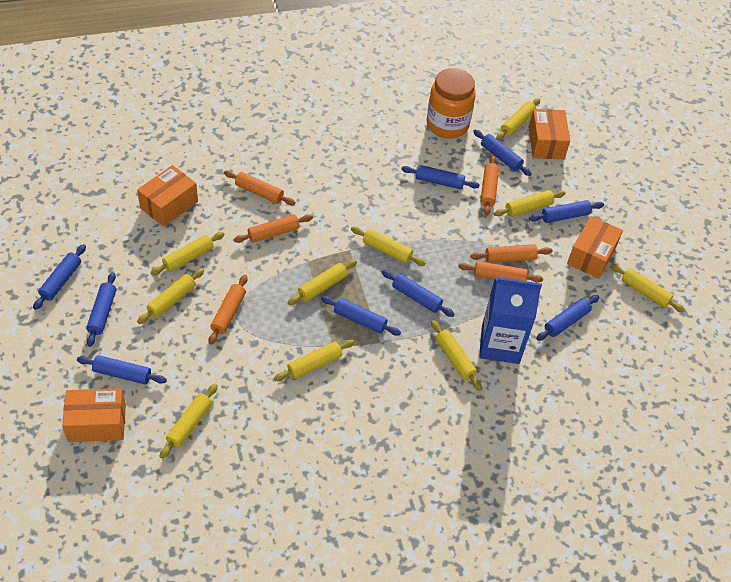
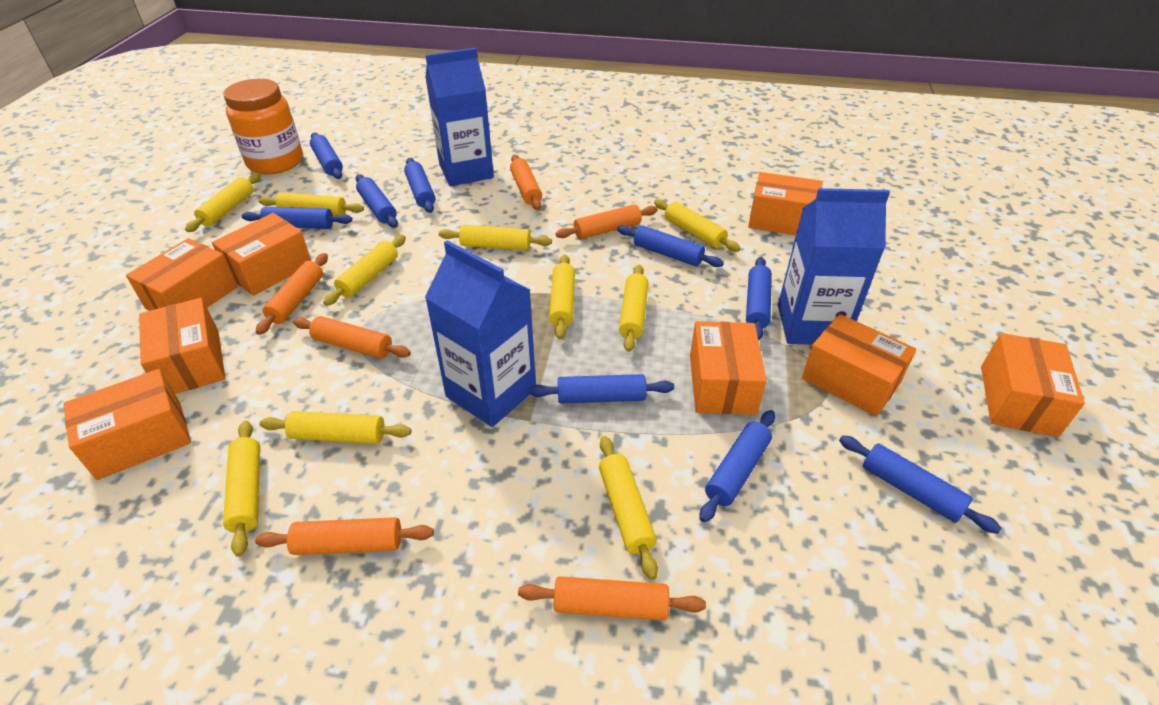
blue carton: 1 -> 3
orange box: 4 -> 8

